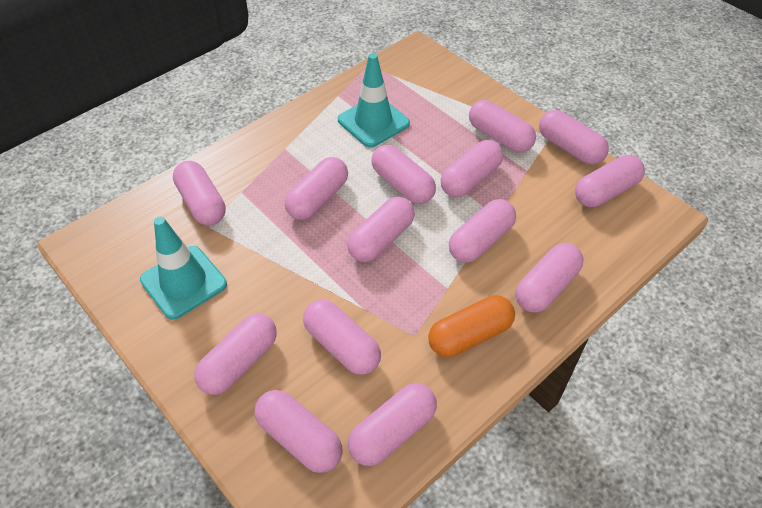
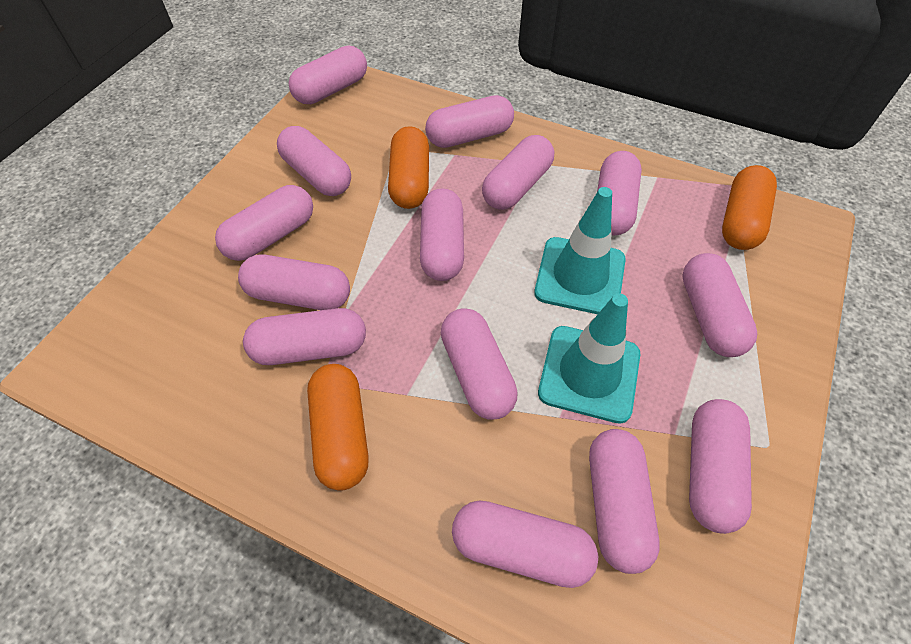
orange capsule: 1 -> 3

